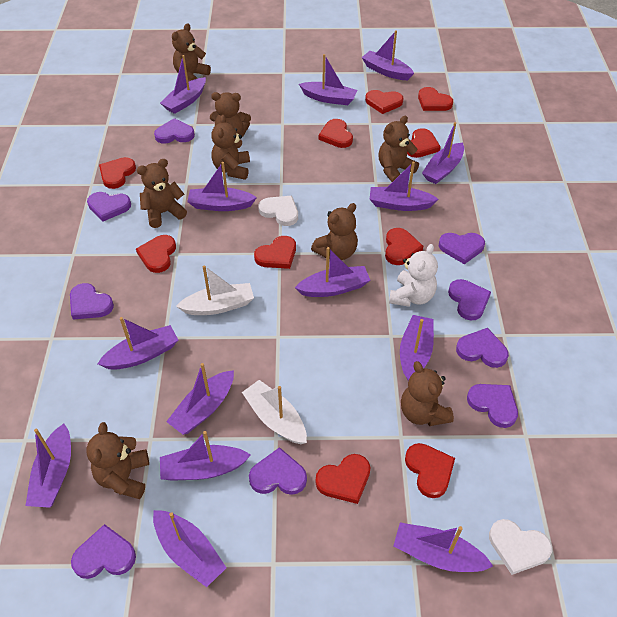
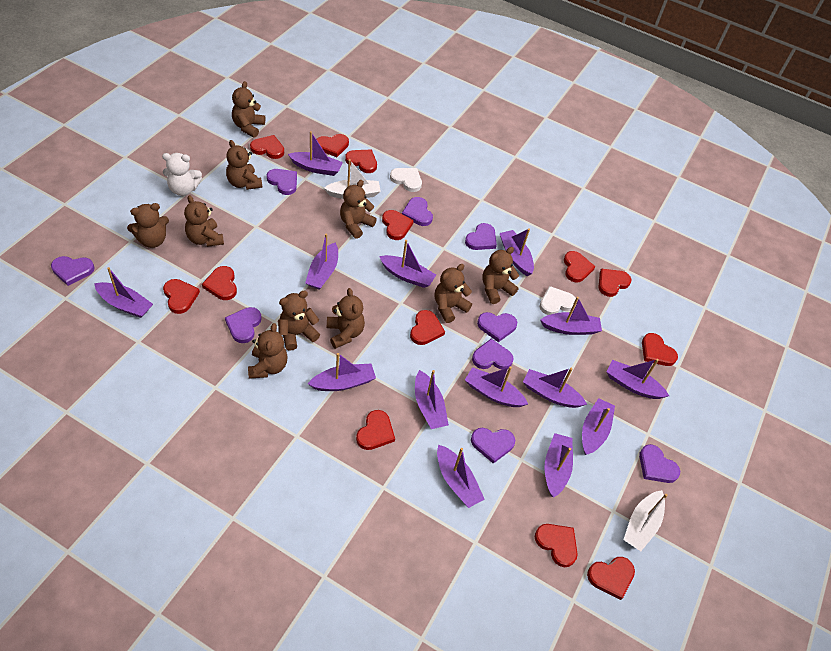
brown teddy bear: 8 -> 10
red heart: 10 -> 13

